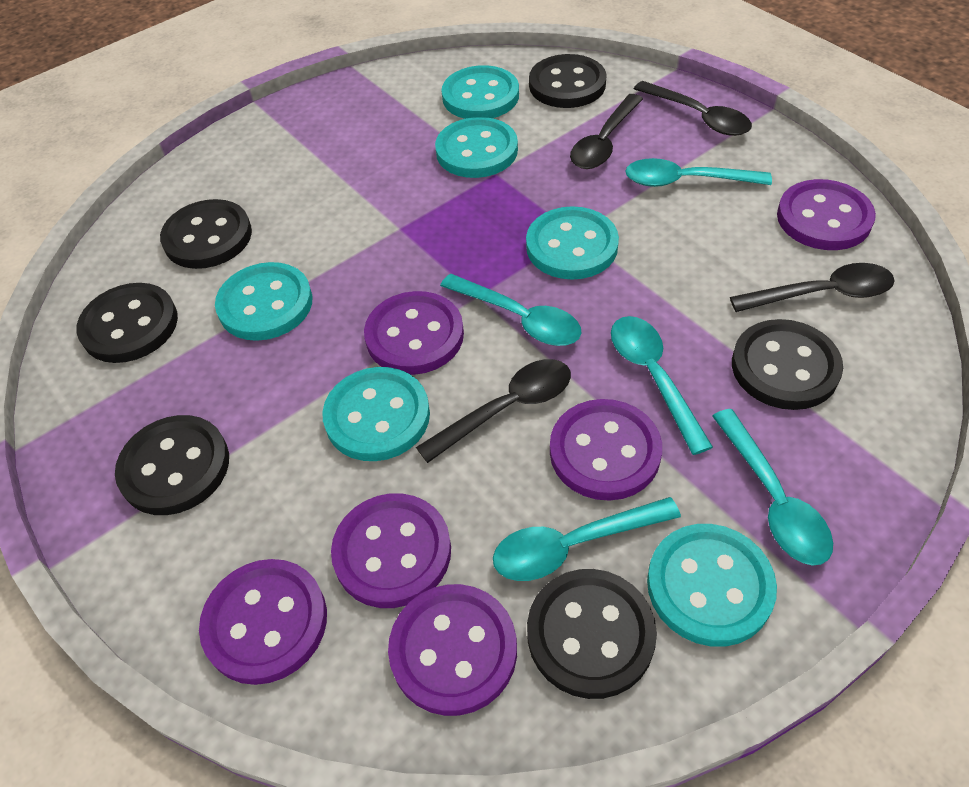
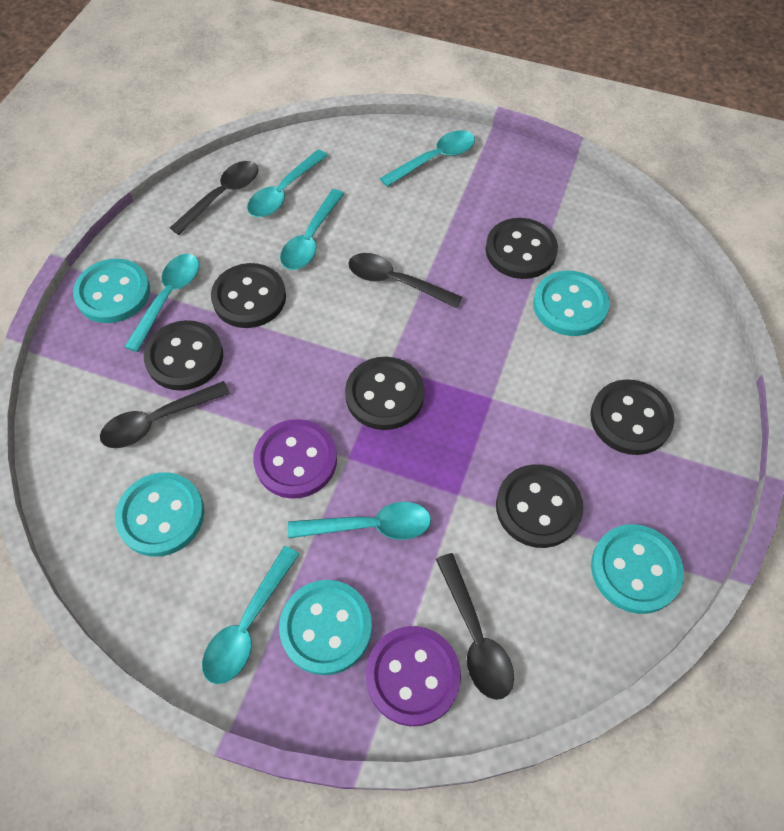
purple button: 6 -> 2
turquoise button: 6 -> 5
turquoise spoon: 5 -> 6

